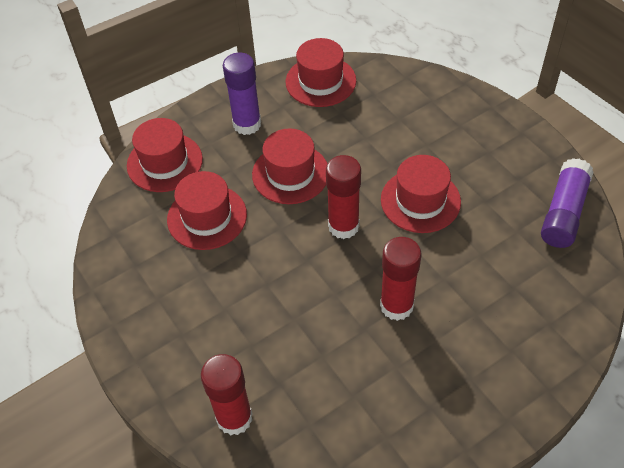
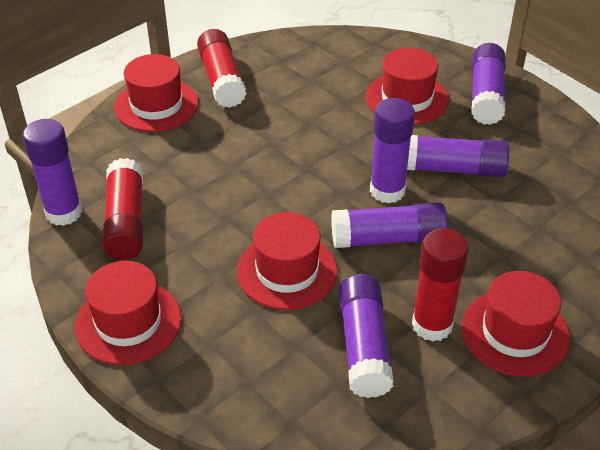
purple glue stick: 2 -> 6

